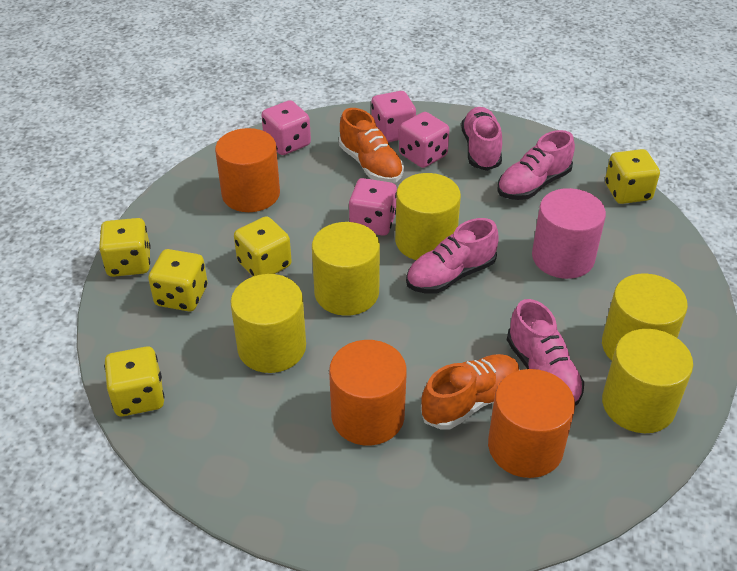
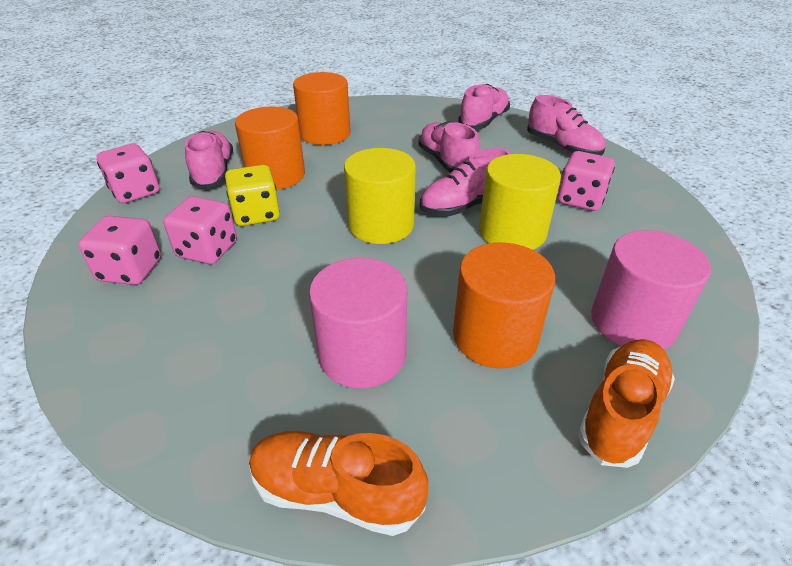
pink cylinder: 1 -> 2
pink shoe: 4 -> 5
yellow cylinder: 5 -> 2
yellow dice: 5 -> 1

